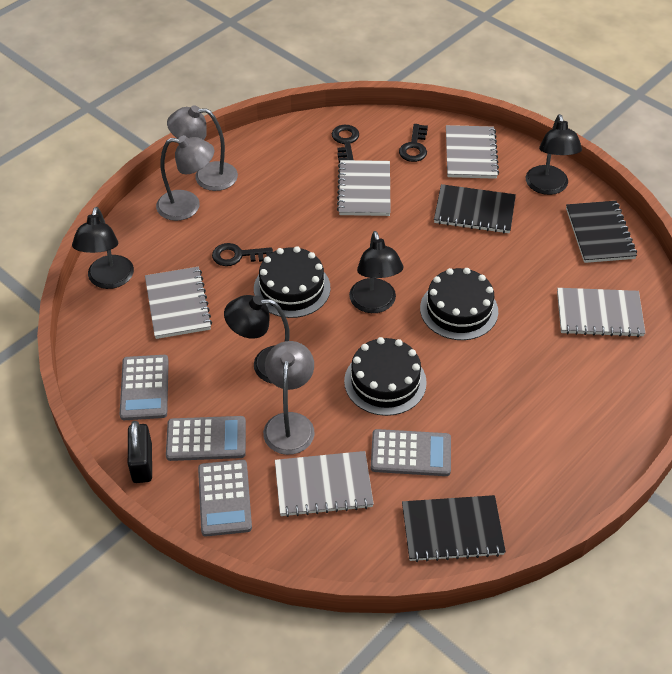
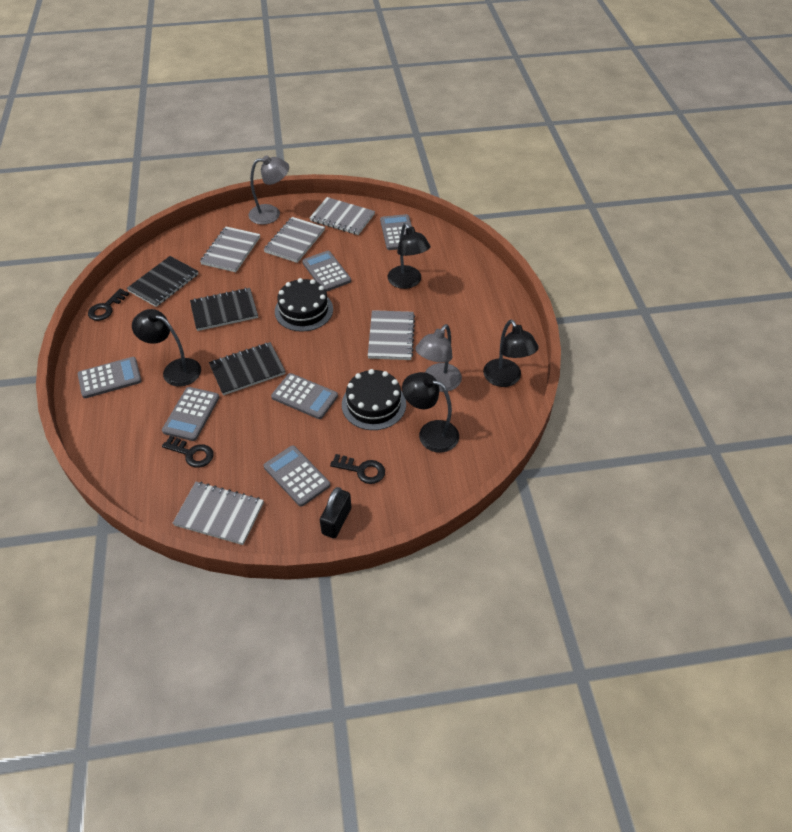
black cake: 3 -> 2
grey calculator: 4 -> 6
grey lamp: 3 -> 2

